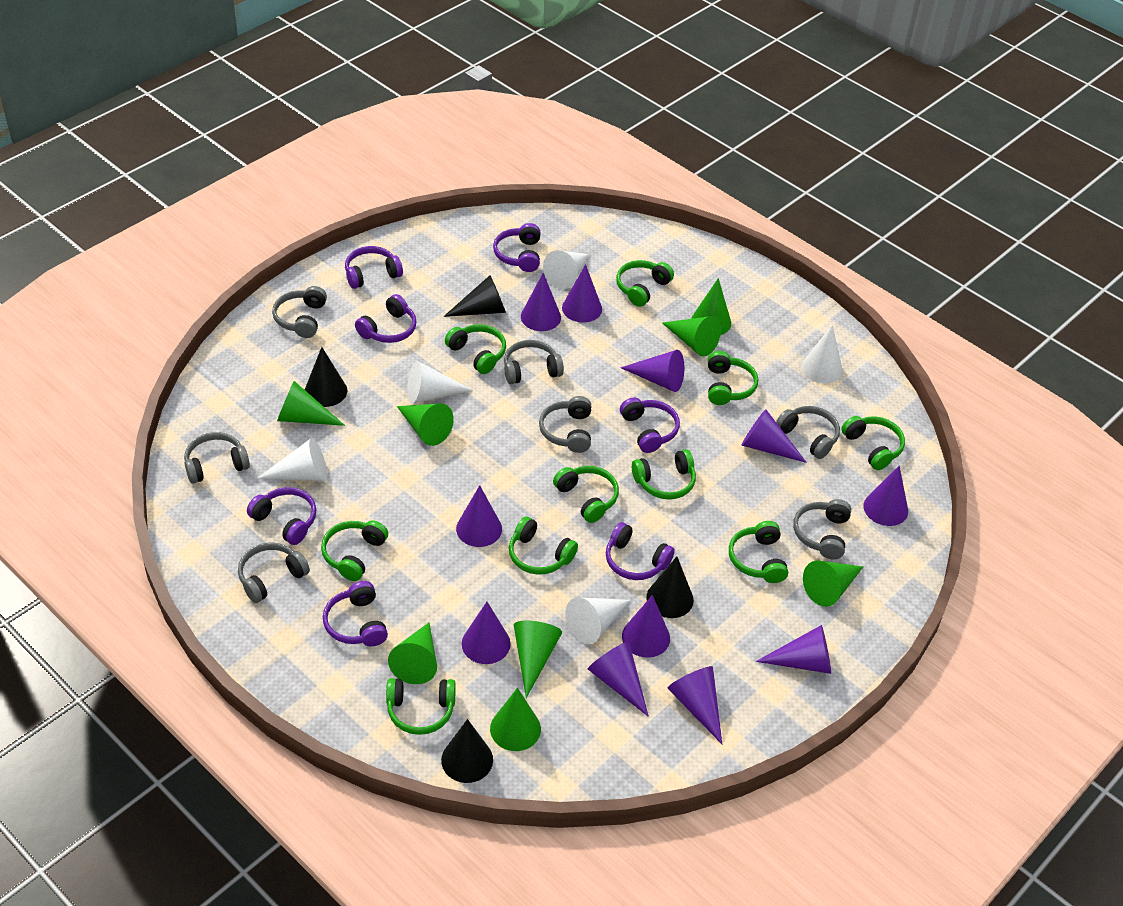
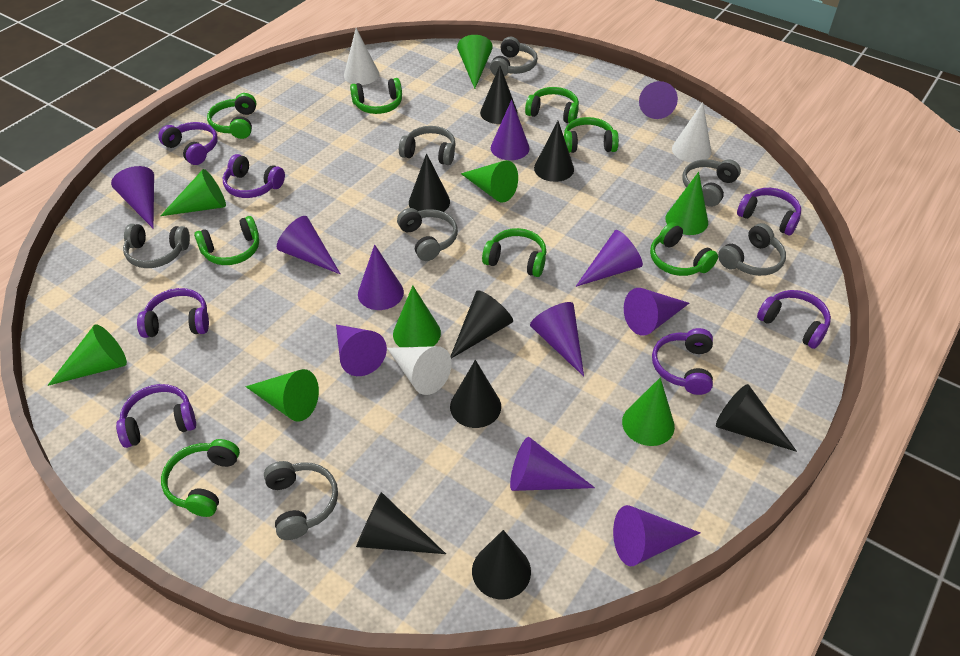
black cone: 4 -> 8
green headphones: 10 -> 8
white cone: 5 -> 3

